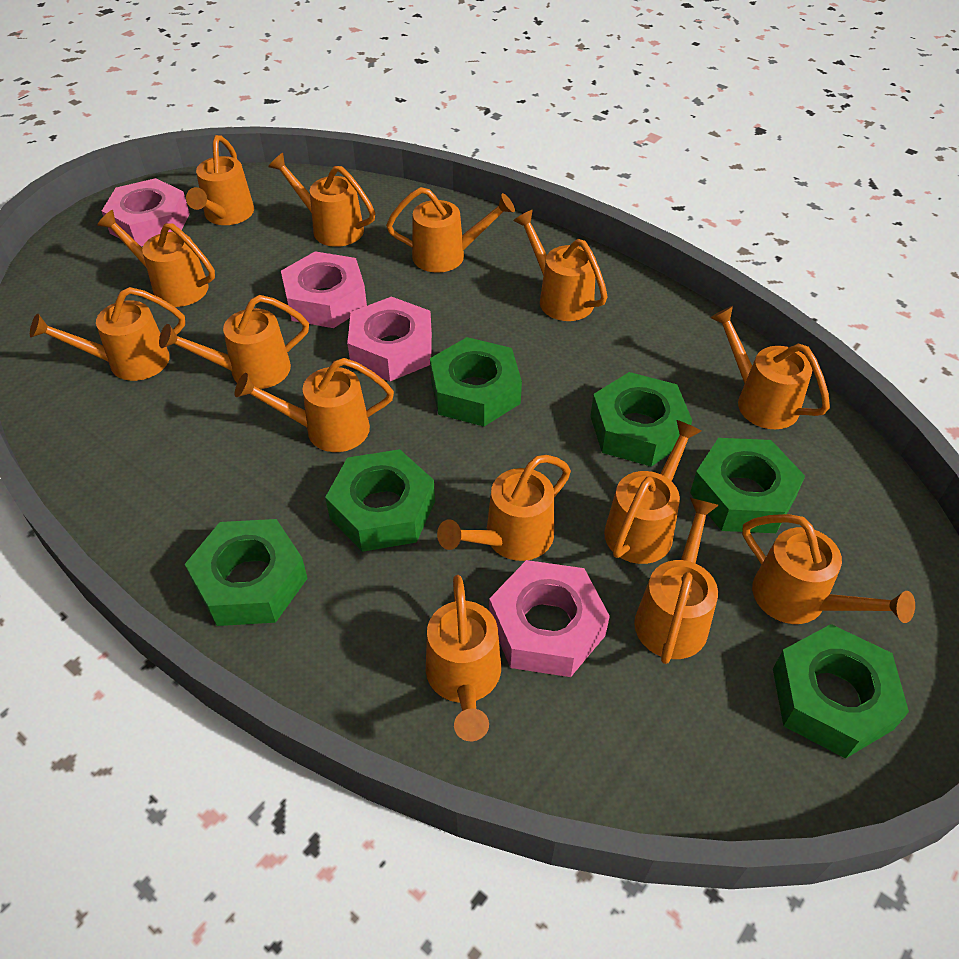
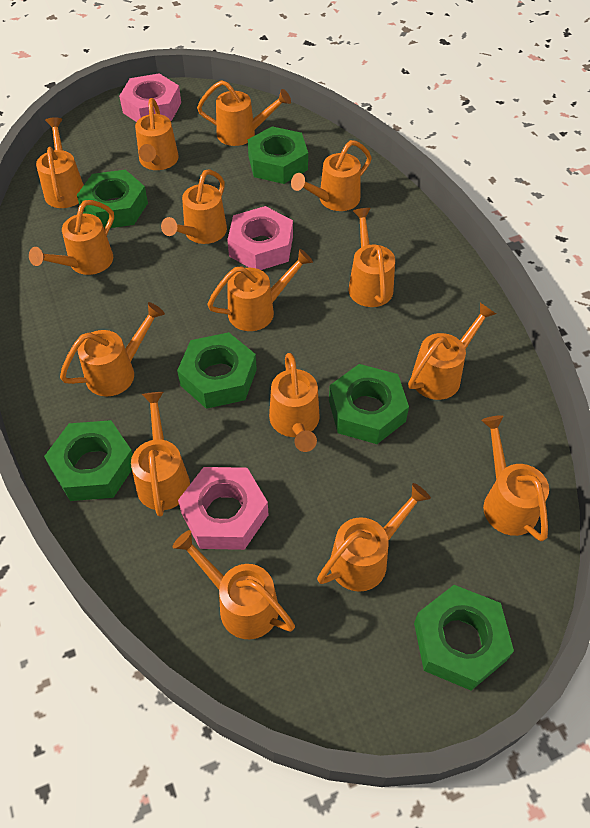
orange watering can: 14 -> 15
pink nut: 4 -> 3

